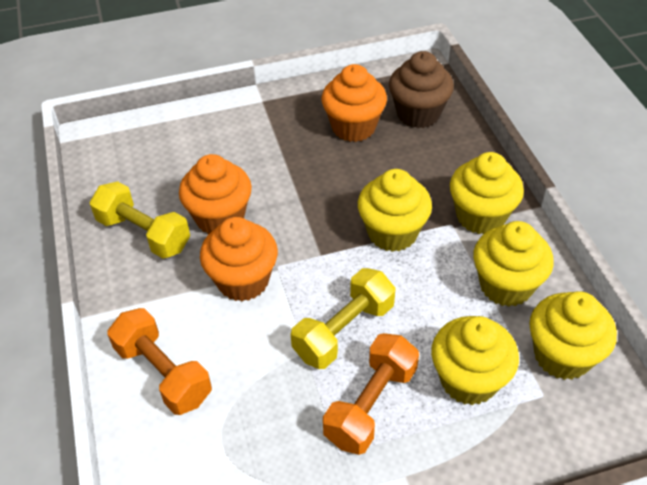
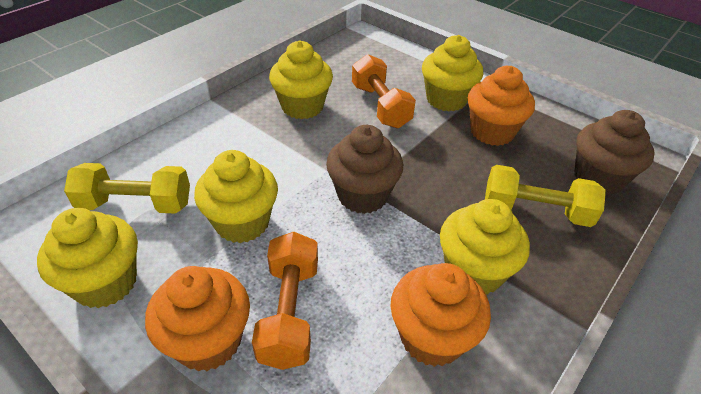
brown cupcake: 1 -> 2

